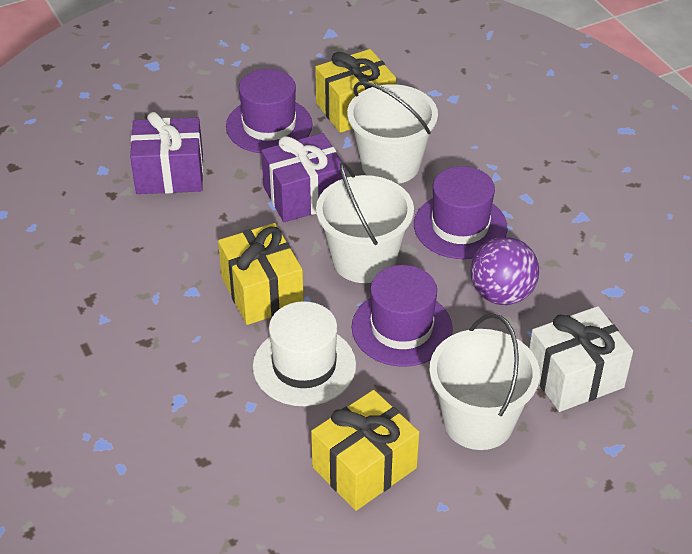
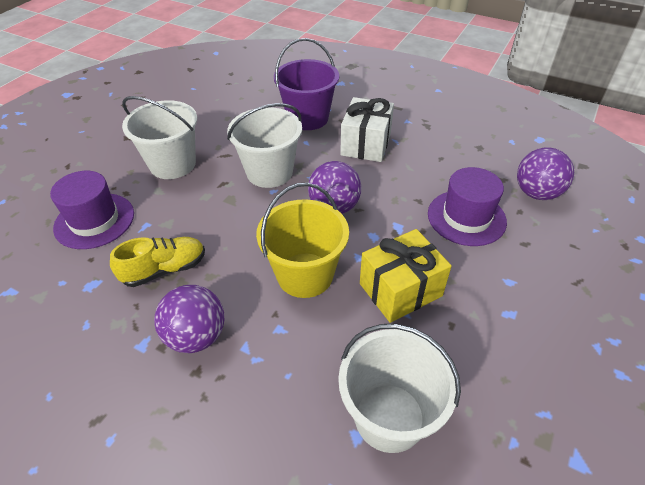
purple ball: 1 -> 3
purple bucket: 0 -> 1
purple gift: 2 -> 0
purple hat: 3 -> 2
white hat: 1 -> 0
yellow bucket: 0 -> 1
yellow gift: 3 -> 1
yellow shoe: 0 -> 1

